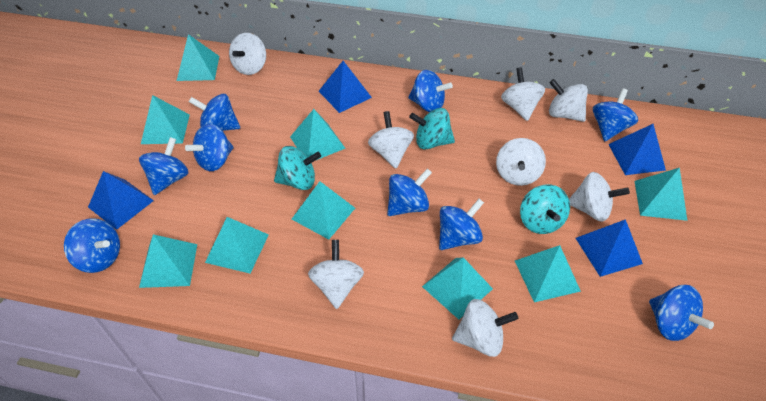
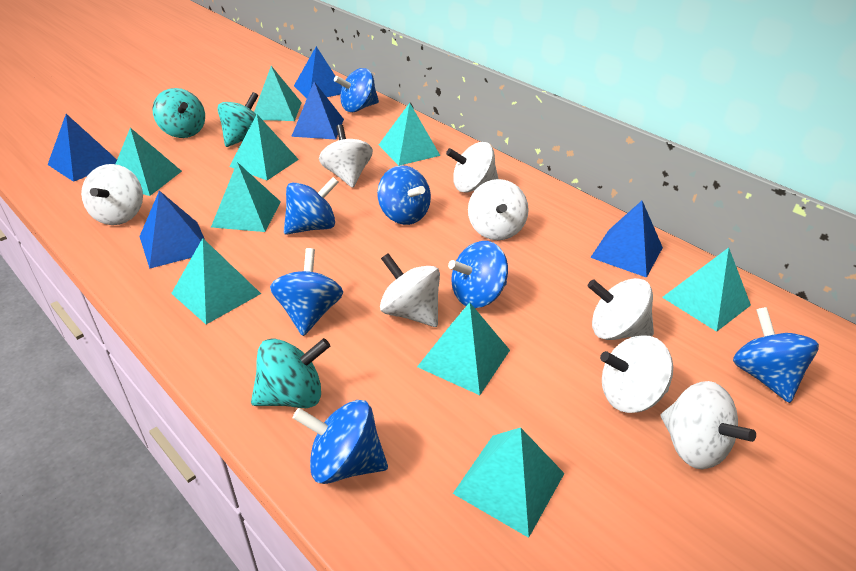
blue pyramid: 4 -> 5
blue spinning top: 9 -> 7

